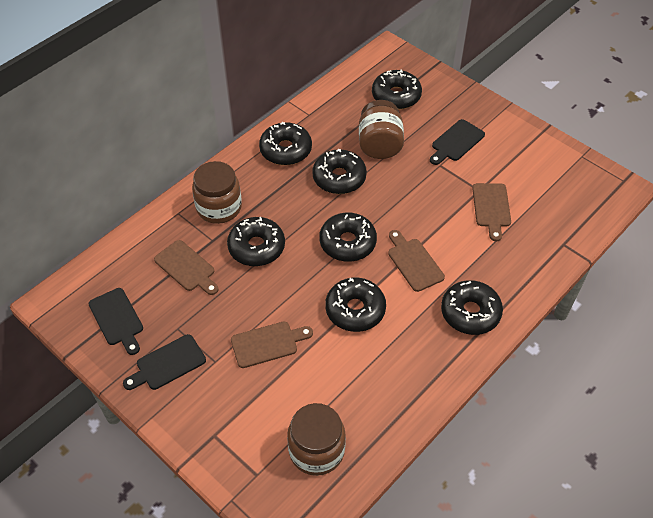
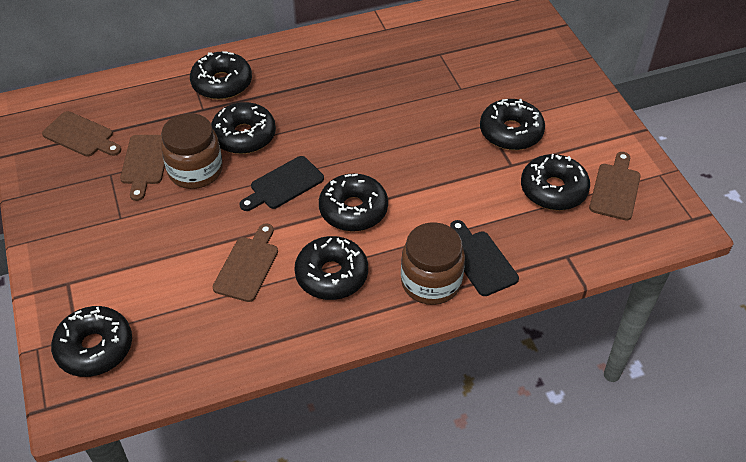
black cutting board: 3 -> 2
brown jar: 3 -> 2

